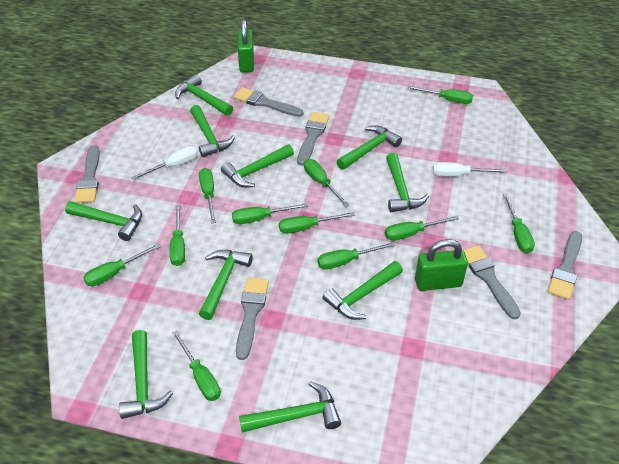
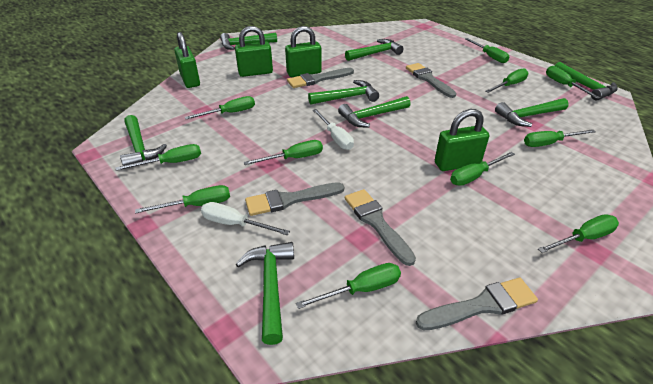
green hammer: 10 -> 8
green padlock: 2 -> 4
grey brush: 6 -> 5

